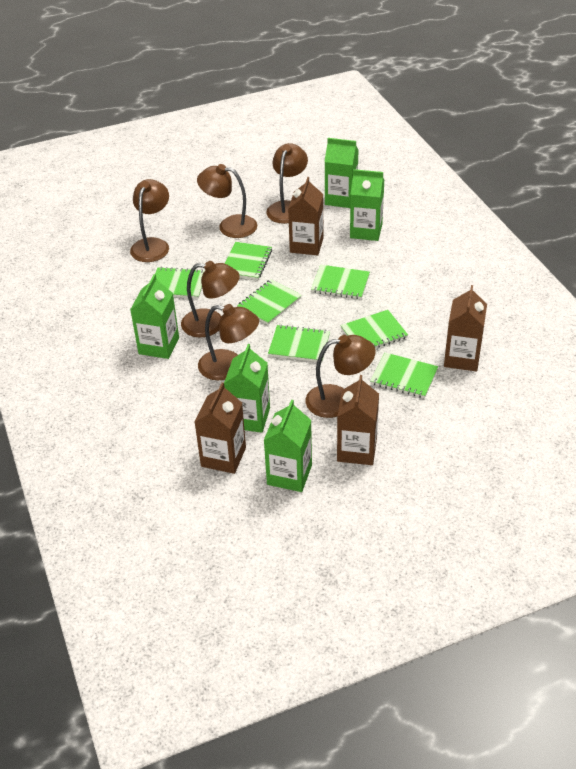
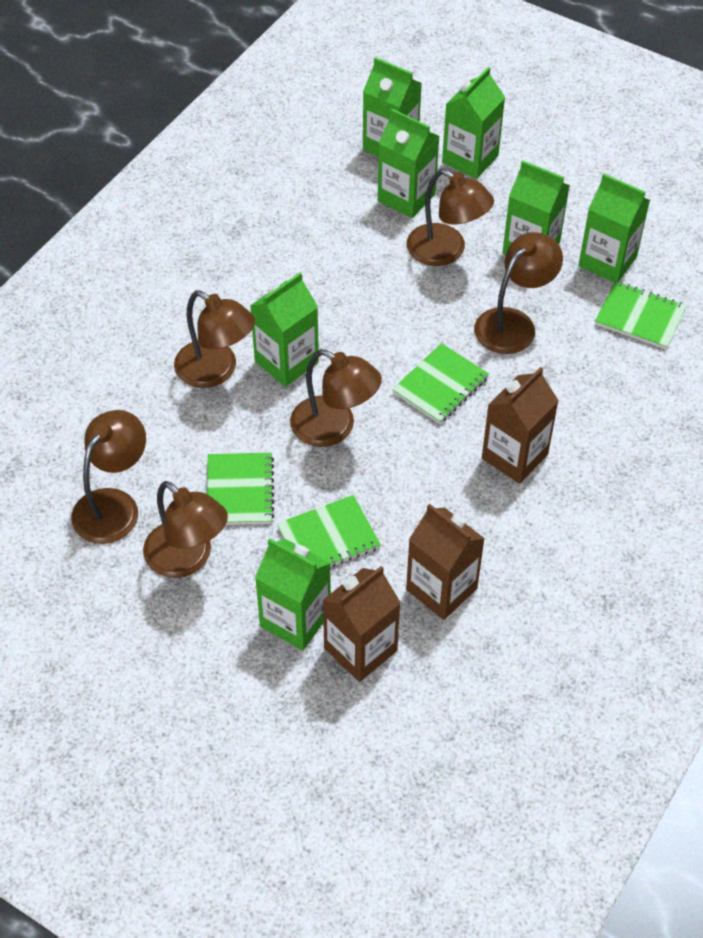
brown carton: 4 -> 3
green carton: 5 -> 7
green notebook: 7 -> 4

